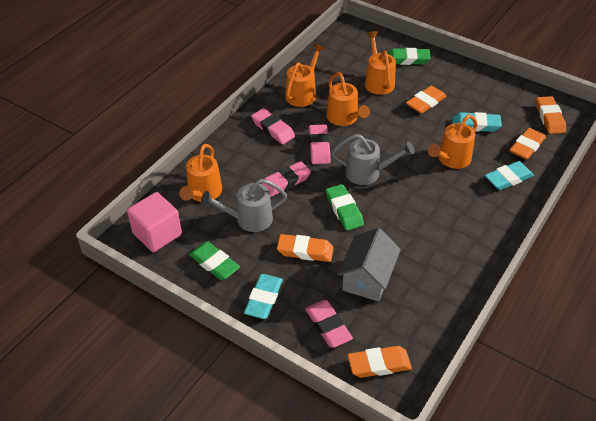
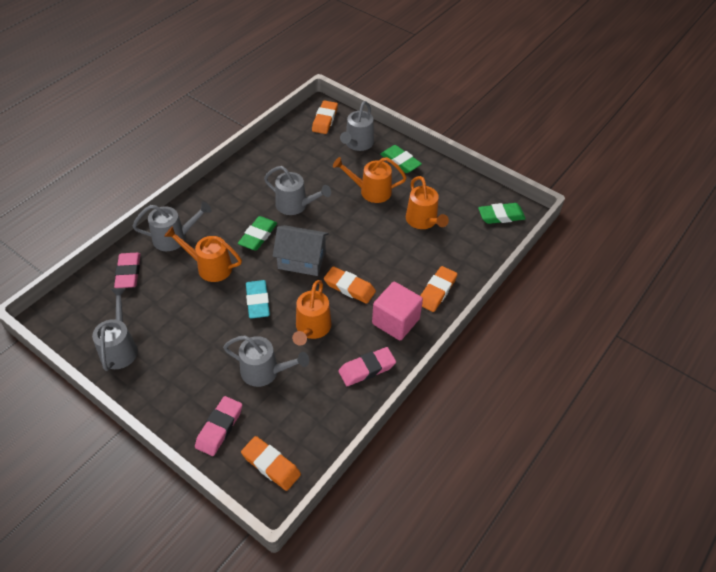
grey watering can: 2 -> 5
orange eraser: 5 -> 4
orange watering can: 5 -> 4
pink eraser: 4 -> 3
turquoise eraser: 3 -> 1

